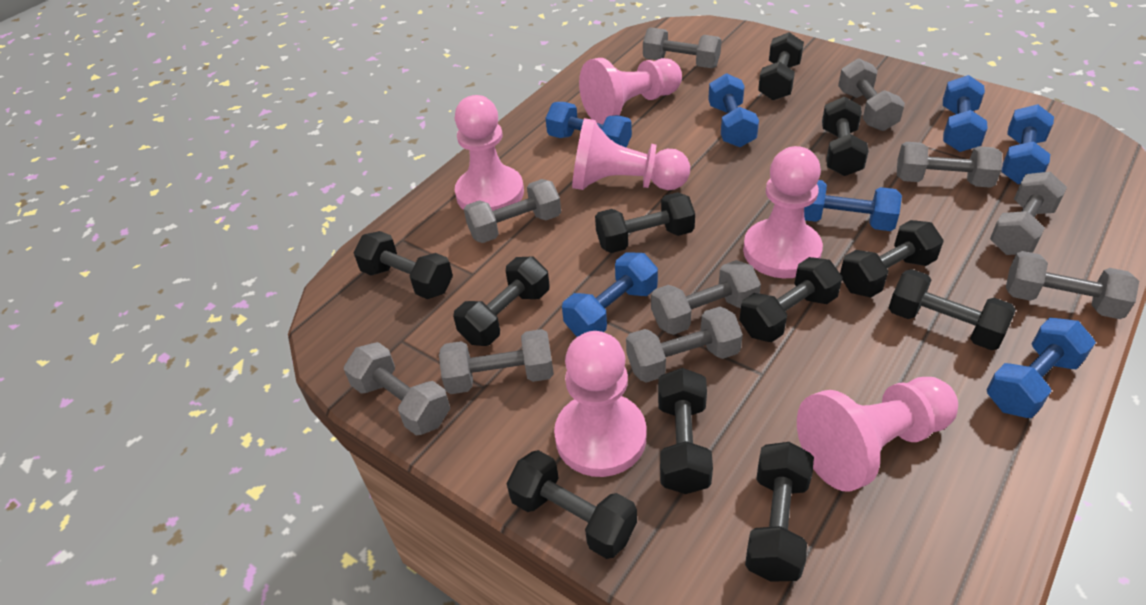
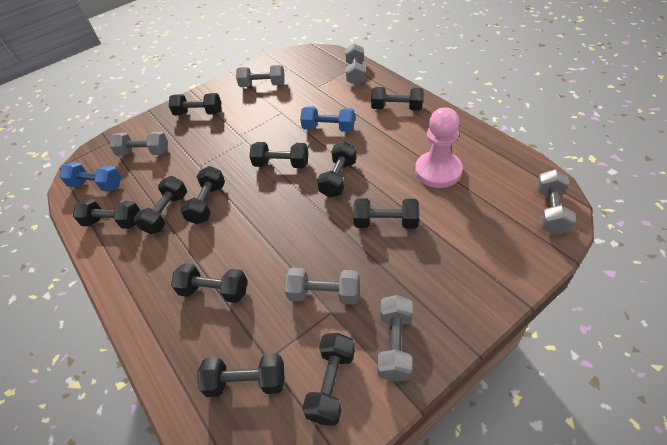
blue dumbbell: 7 -> 2
grey dumbbell: 10 -> 6
pink pawn: 6 -> 1

